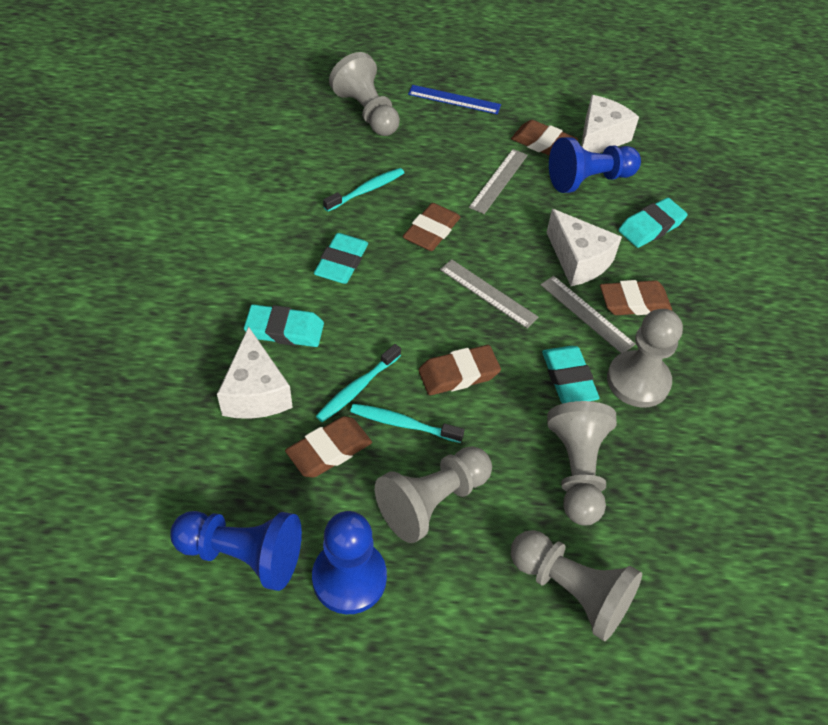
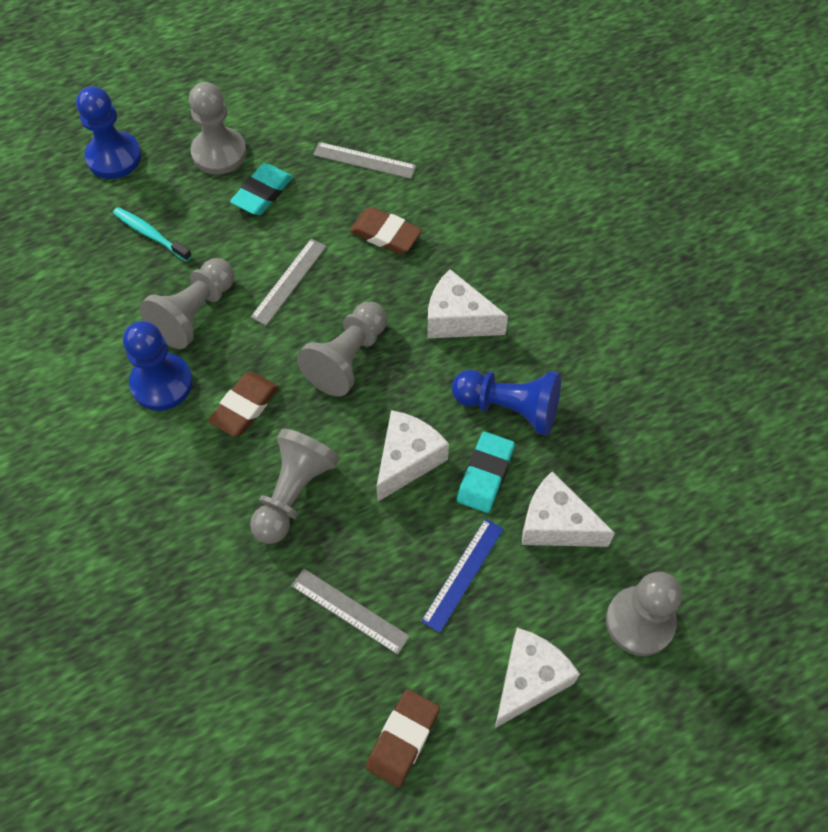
brown eraser: 5 -> 3
turquoise eraser: 4 -> 2
turquoise toothbrush: 3 -> 1
white cheese: 3 -> 4

